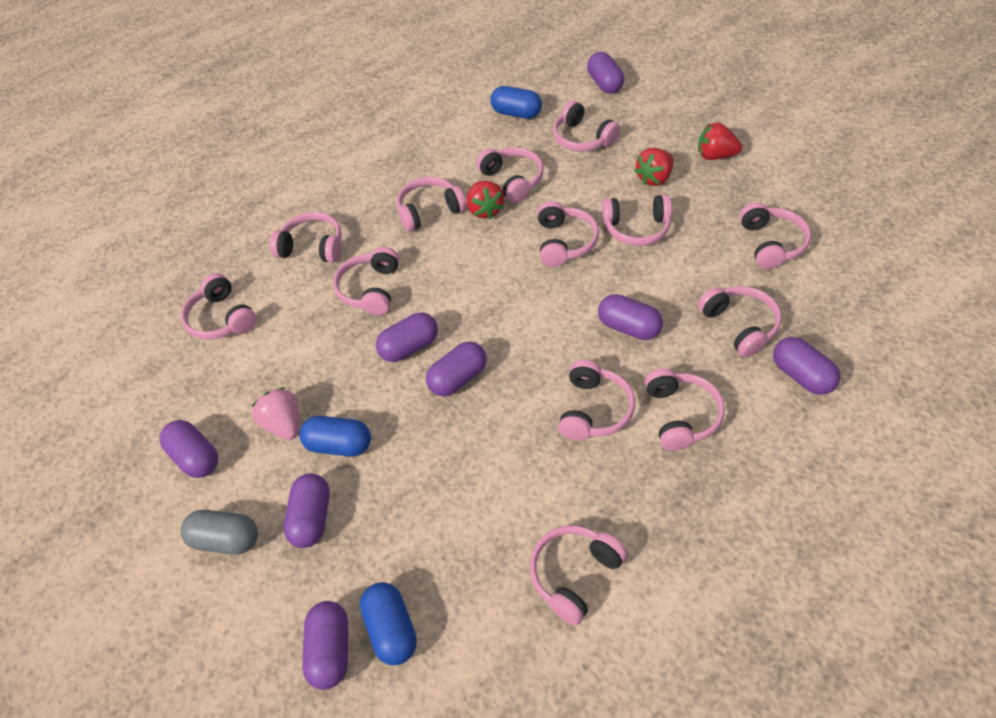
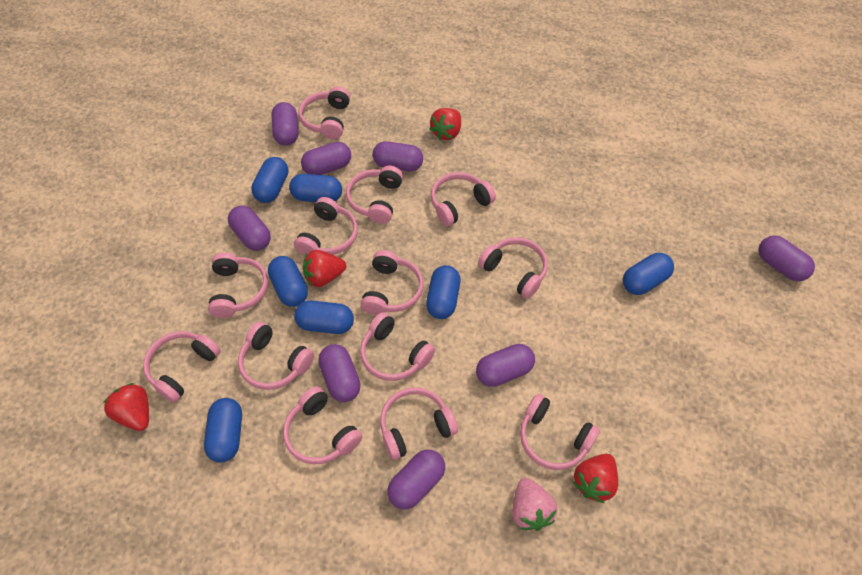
blue capsule: 3 -> 7
grey capsule: 1 -> 0
red strawberry: 3 -> 4

